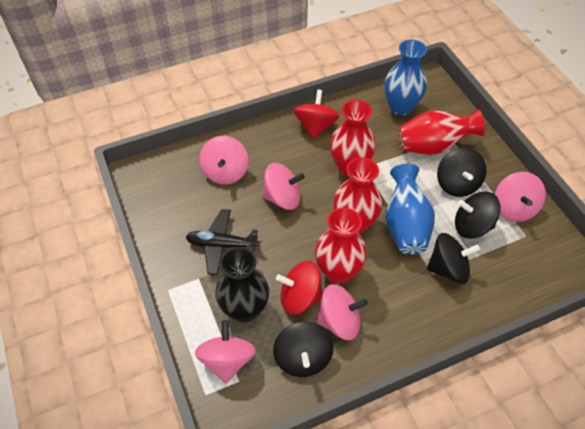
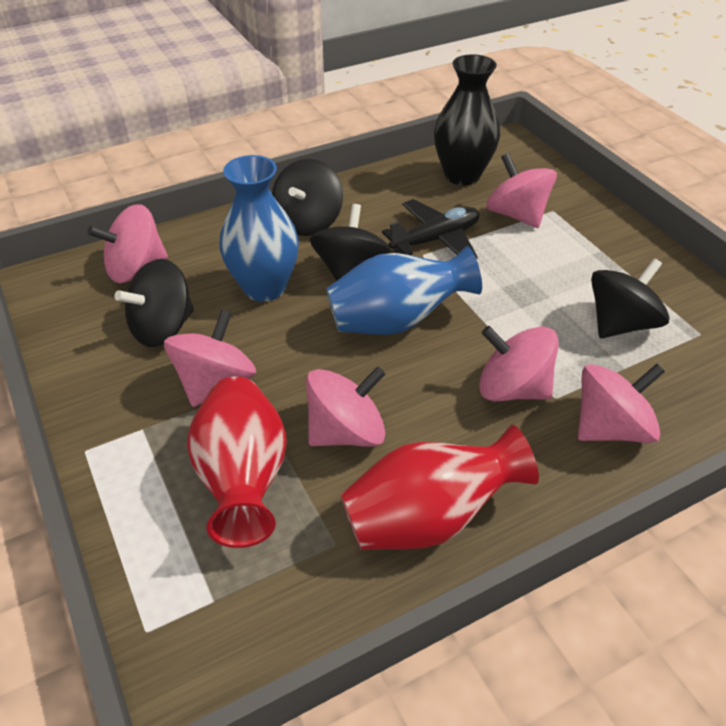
pink spinning top: 5 -> 6
red spinning top: 2 -> 0
red vase: 4 -> 2

